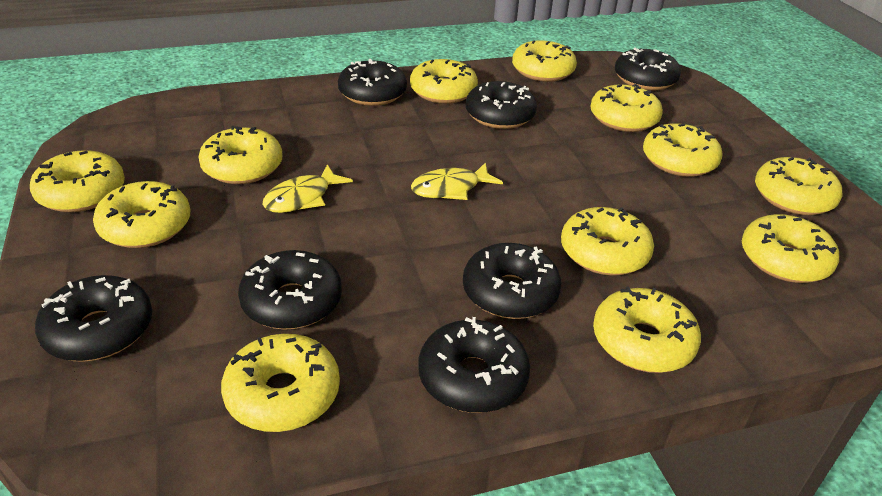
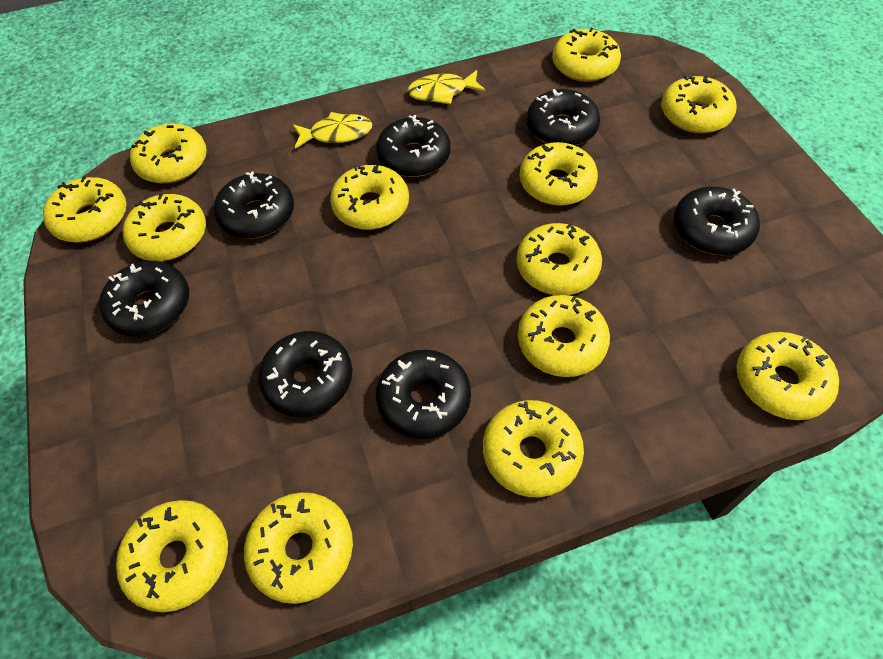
yellow donut: 12 -> 13

